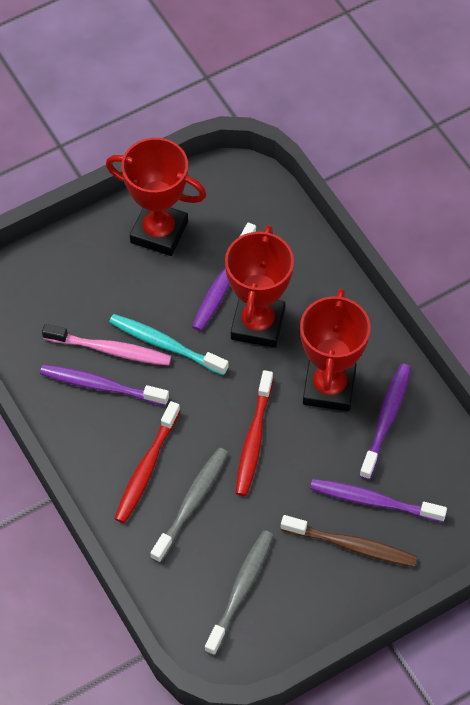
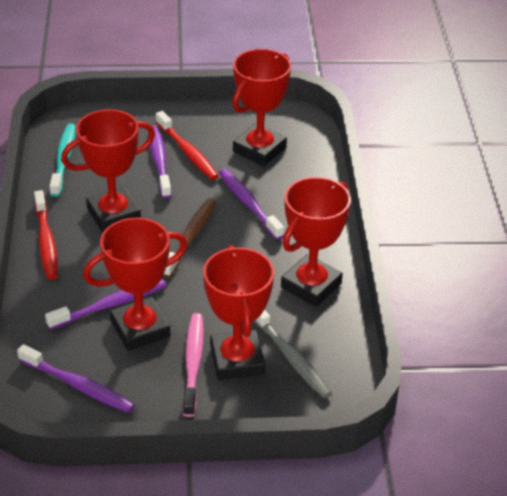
grey toothbrush: 2 -> 1
red trophy: 3 -> 5

